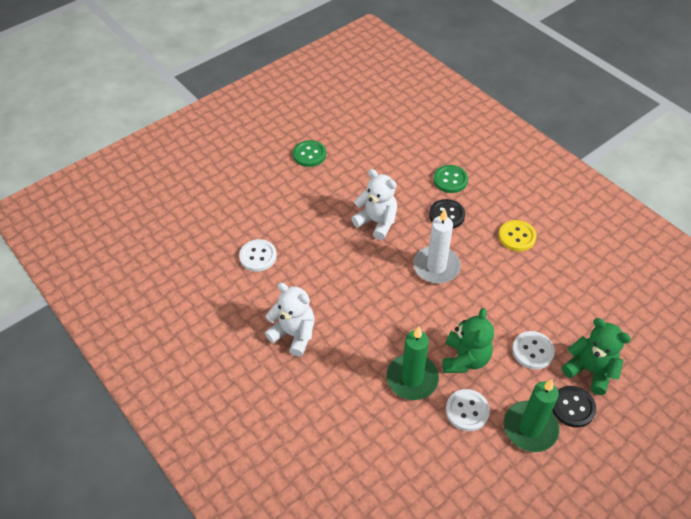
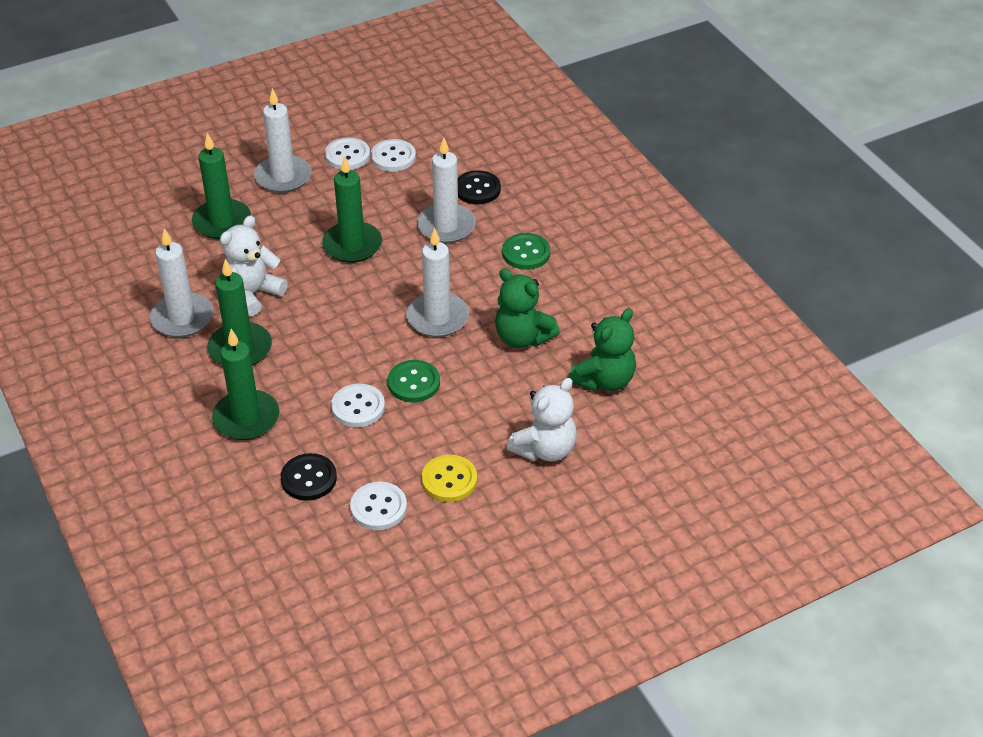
green candle: 2 -> 4
white button: 3 -> 4
white candle: 1 -> 4

